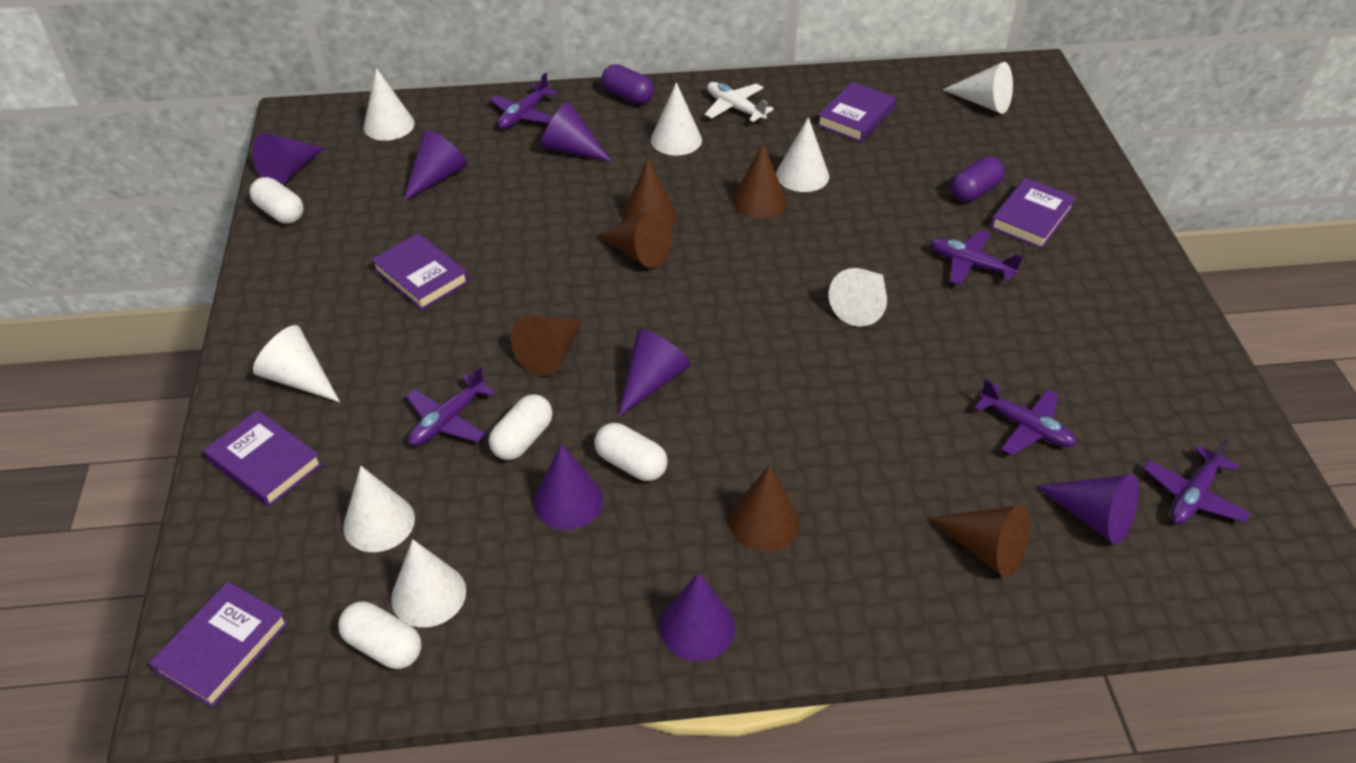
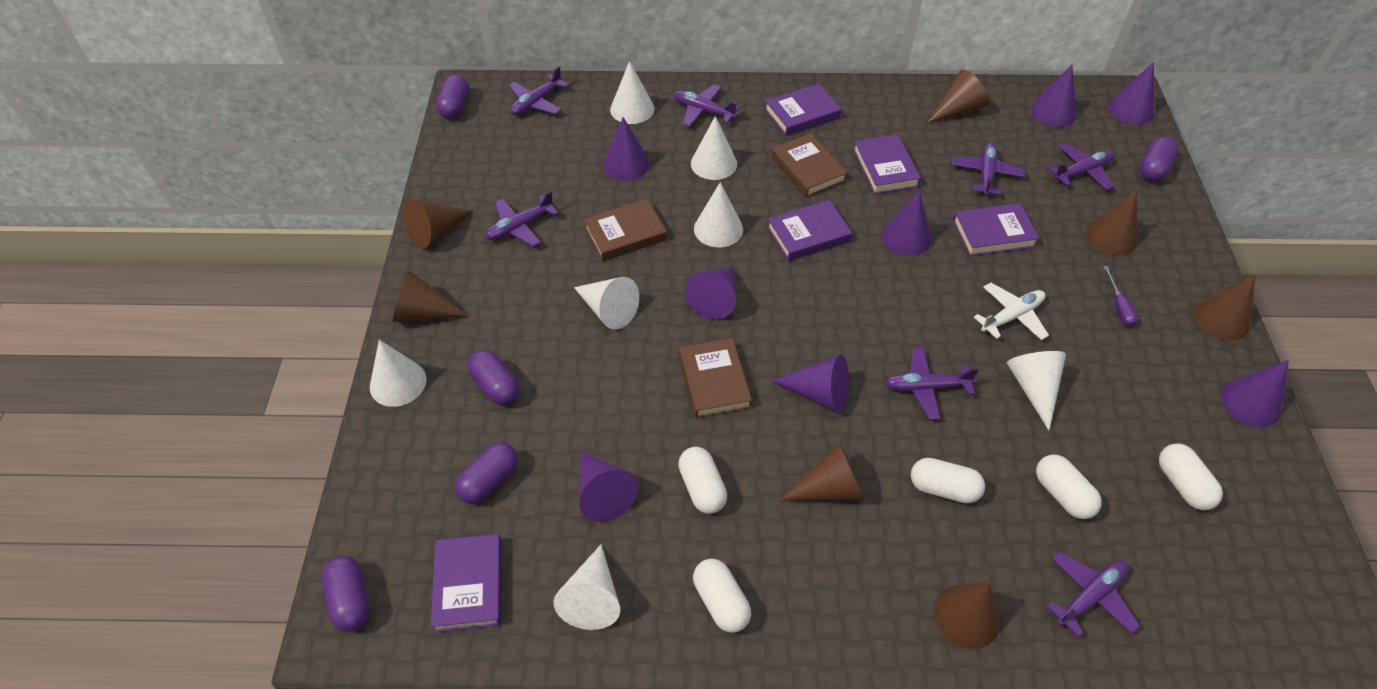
brown book: 0 -> 3
brown cone: 6 -> 7
purple capsule: 2 -> 5
purple cone: 7 -> 8
purple plane: 5 -> 7
purple screwdriver: 0 -> 1
white capsule: 4 -> 5
white cone: 8 -> 7

